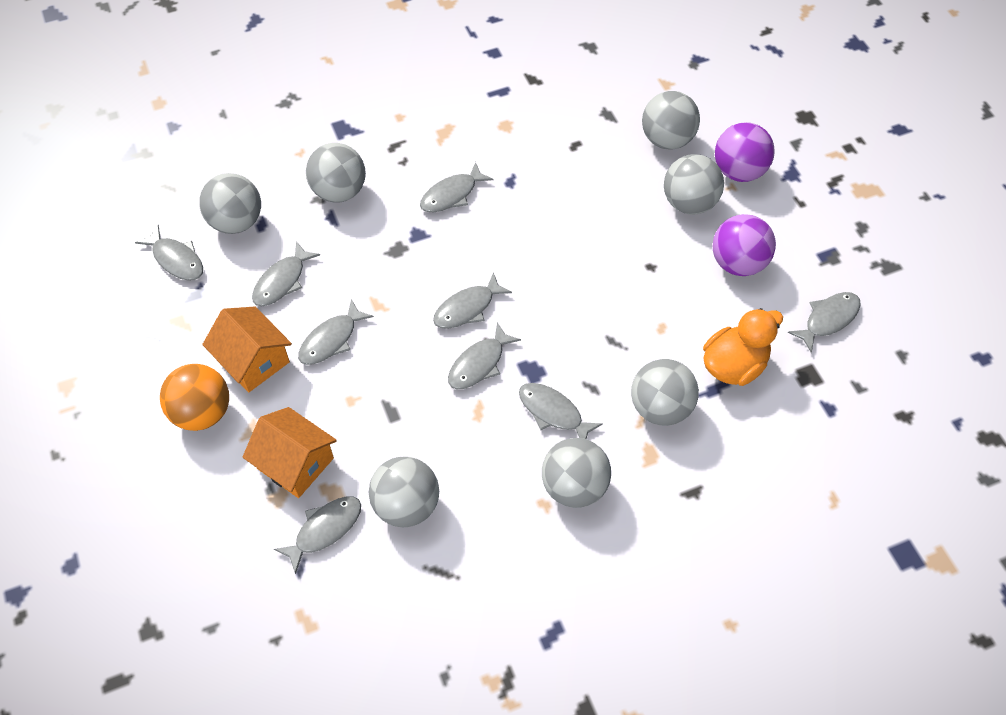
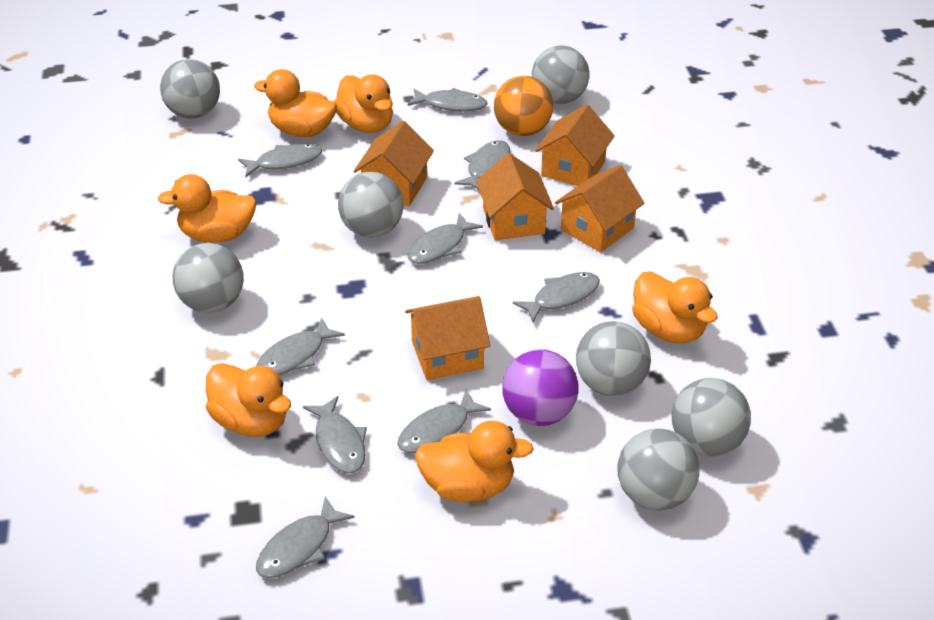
orange duck: 1 -> 6
orange house: 2 -> 5
purple ball: 2 -> 1

